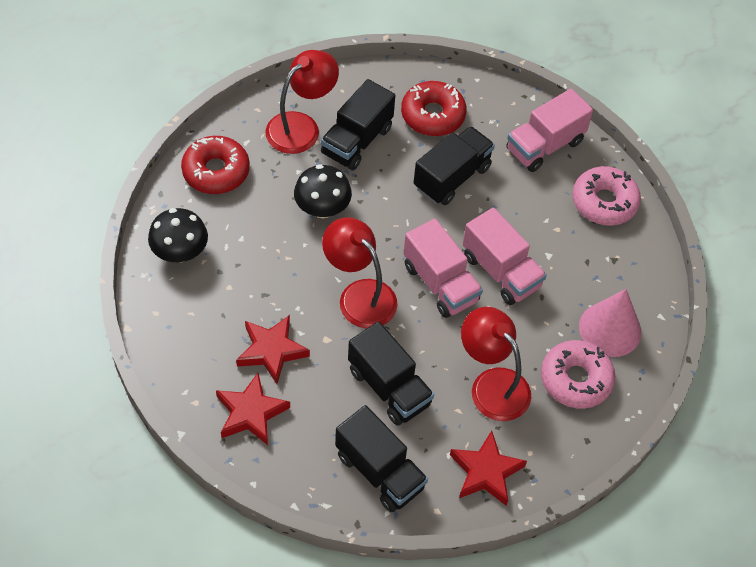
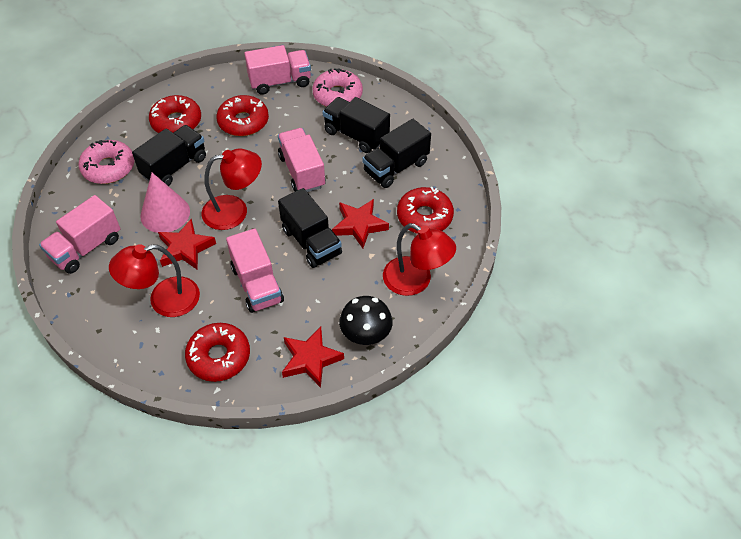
black mushroom: 2 -> 1
pink truck: 3 -> 4
red donut: 2 -> 4

